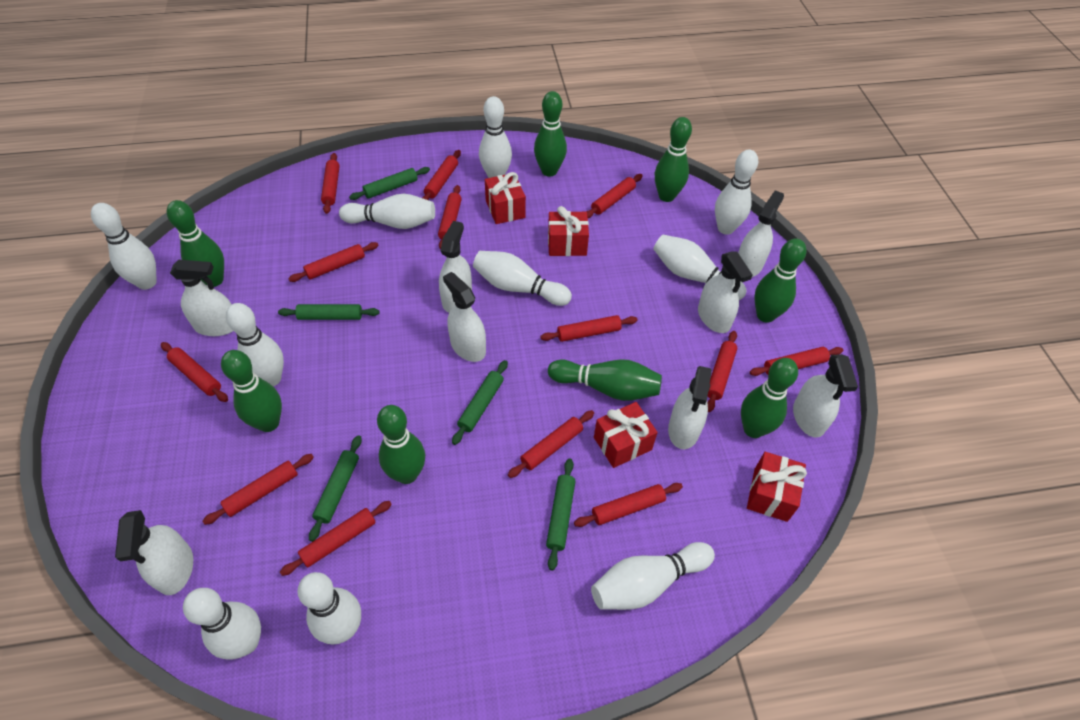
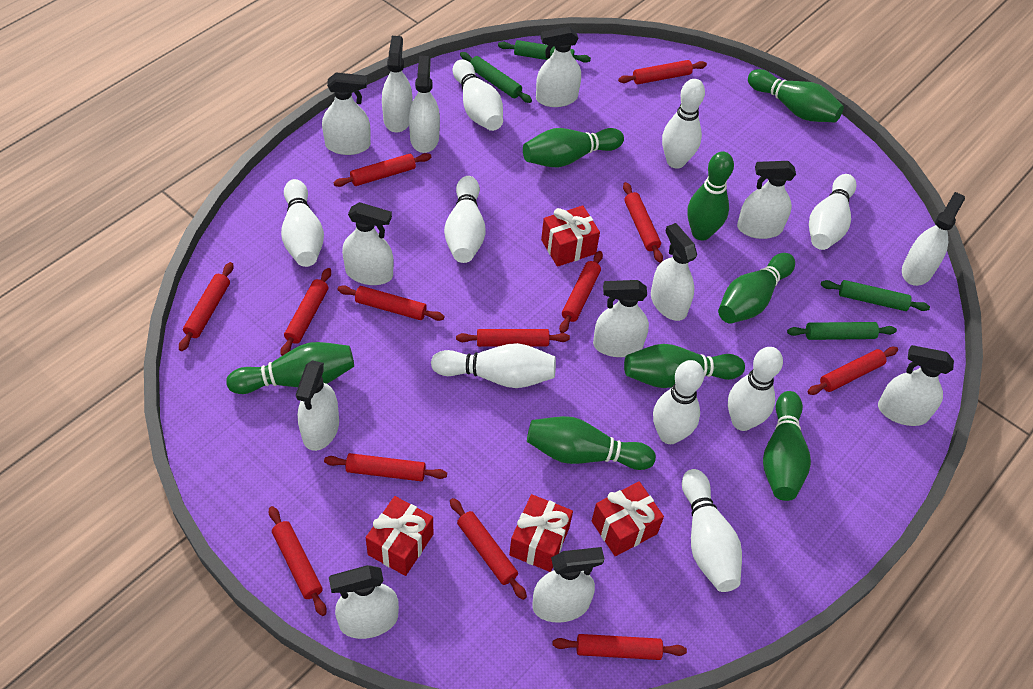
green rolling pin: 5 -> 4
white bowling pin: 10 -> 9
white spray bottle: 8 -> 13

